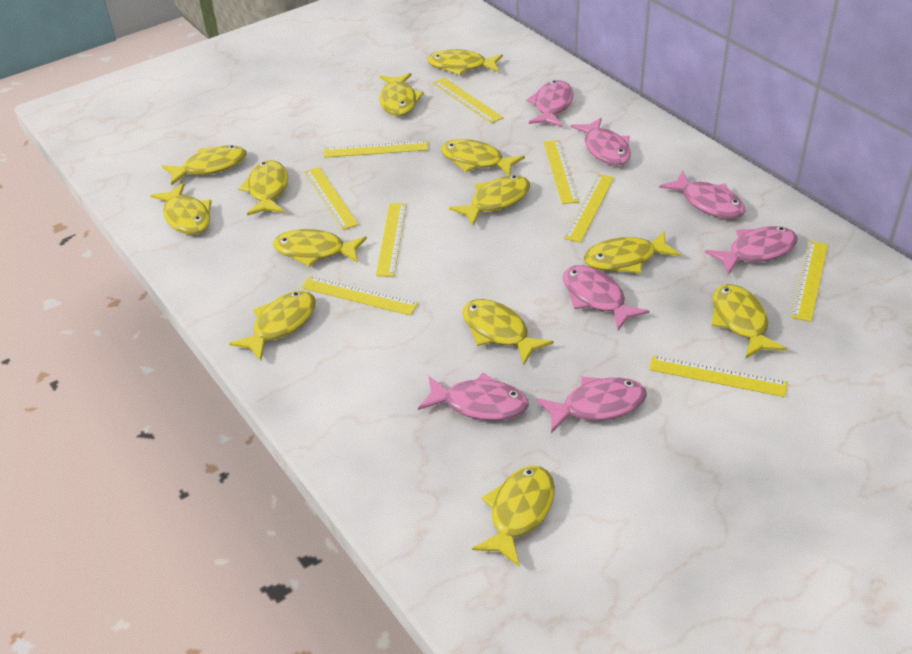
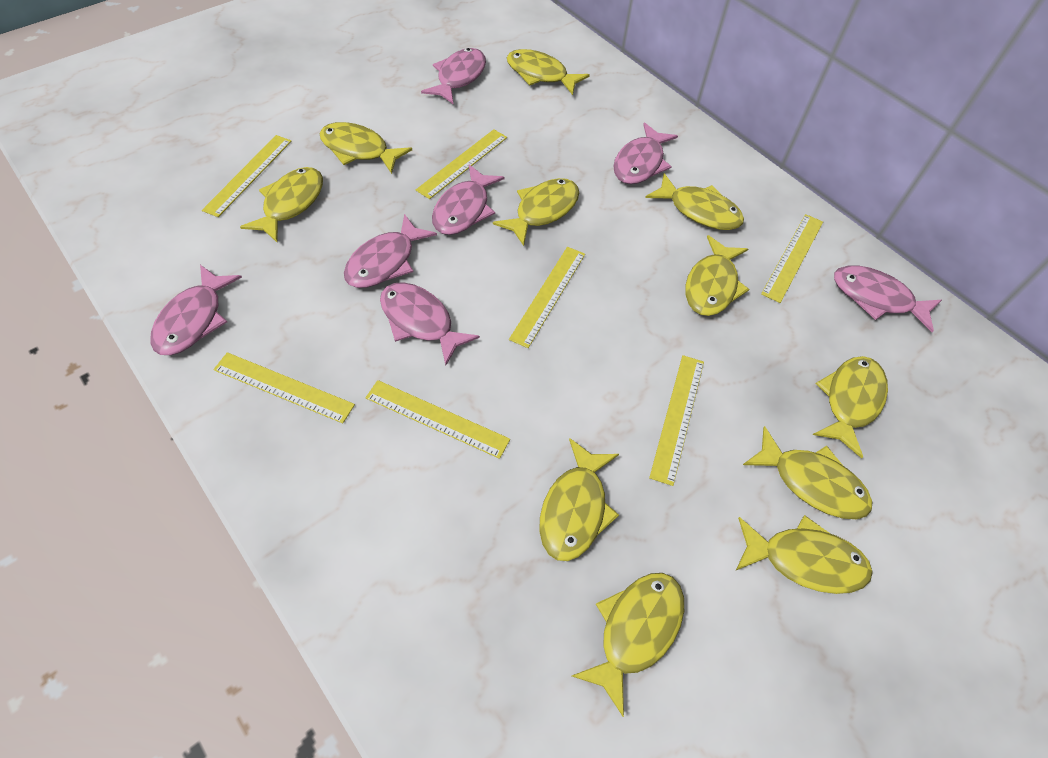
yellow fish: 13 -> 11
yellow ruler: 9 -> 7

